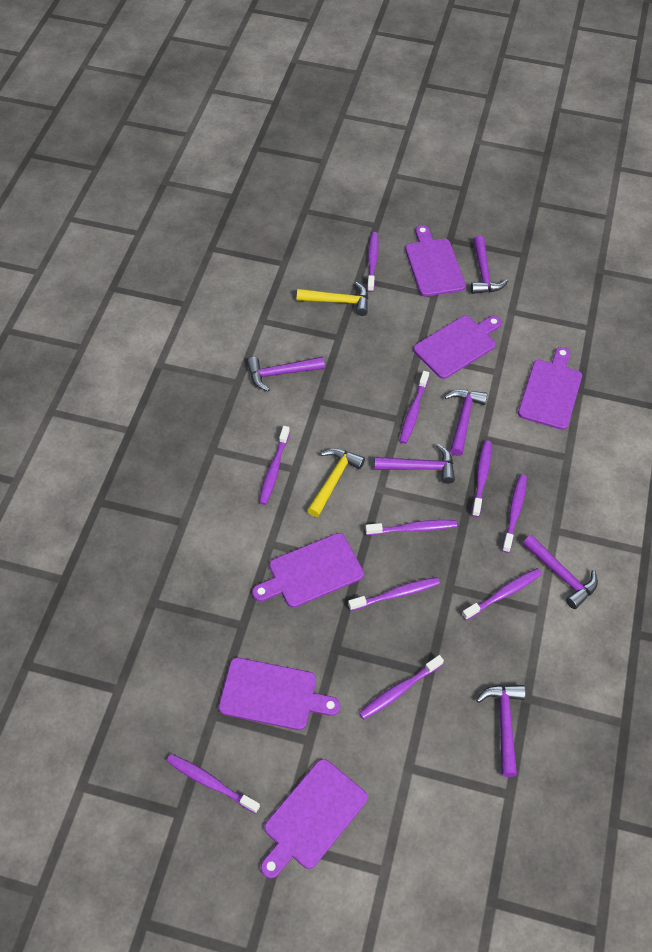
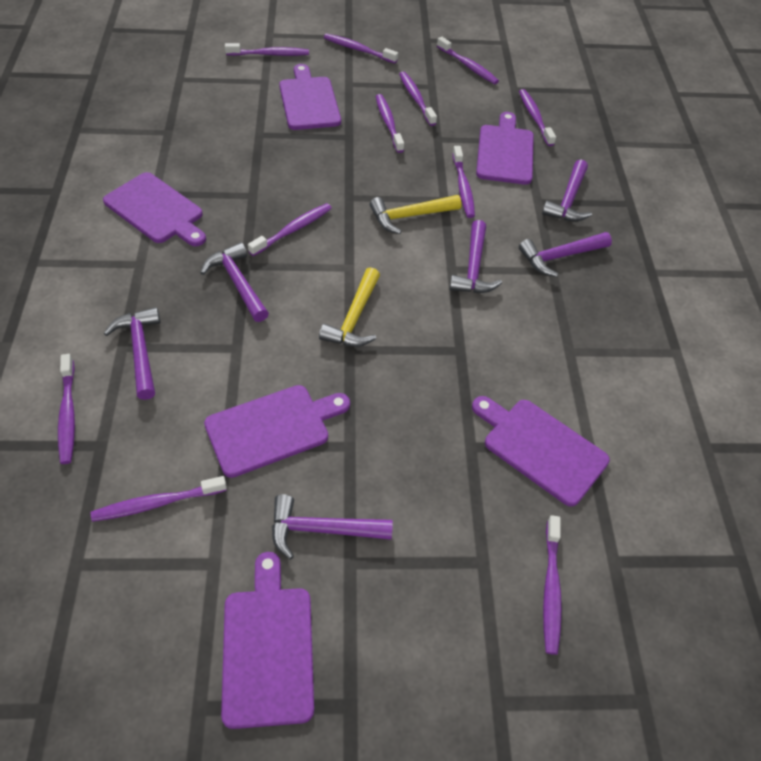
purple toothbrush: 10 -> 11

